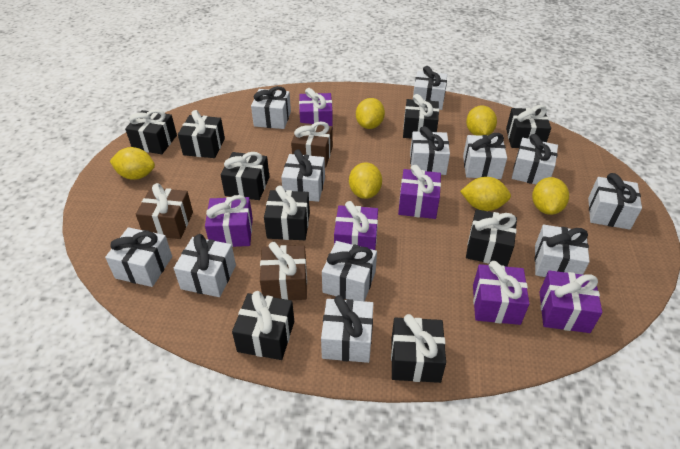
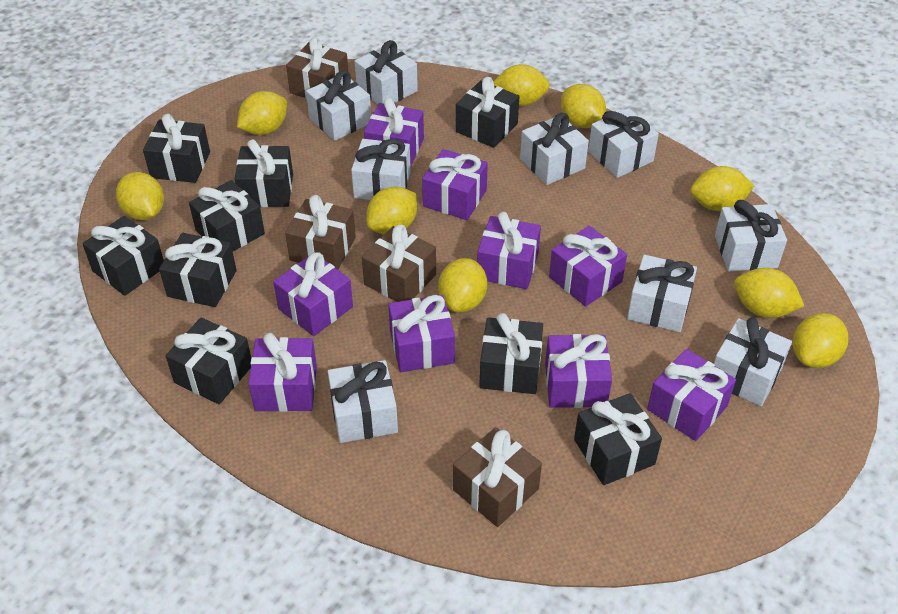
brown gift: 3 -> 4
purple gift: 6 -> 9
white gift: 12 -> 9
yellow lemon: 6 -> 9

